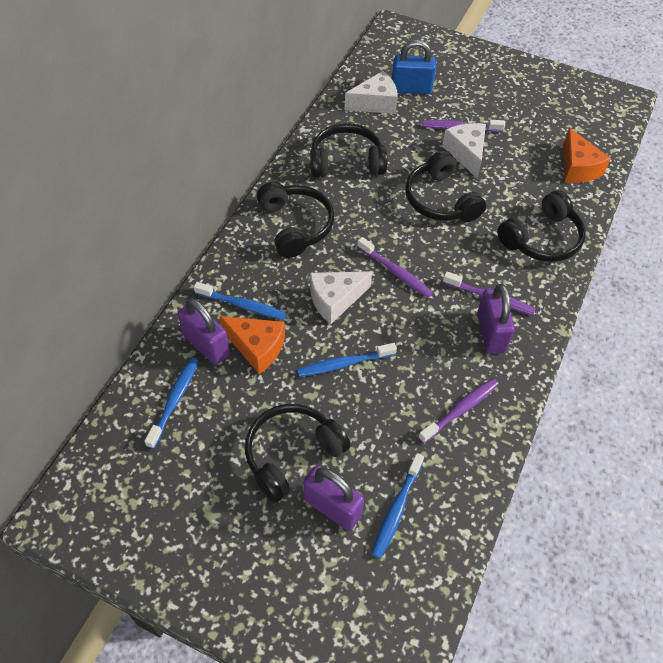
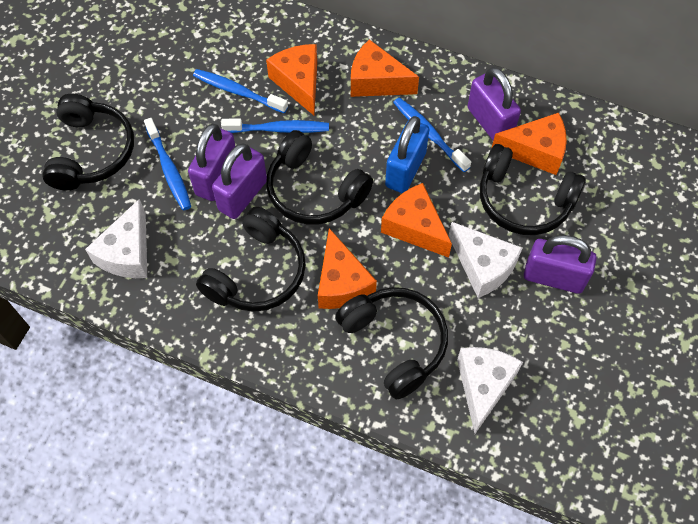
orange cheese: 2 -> 5
purple padlock: 3 -> 4
purple toothbrush: 4 -> 0

